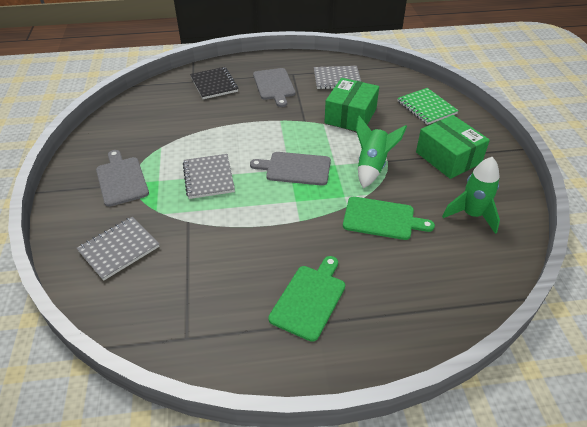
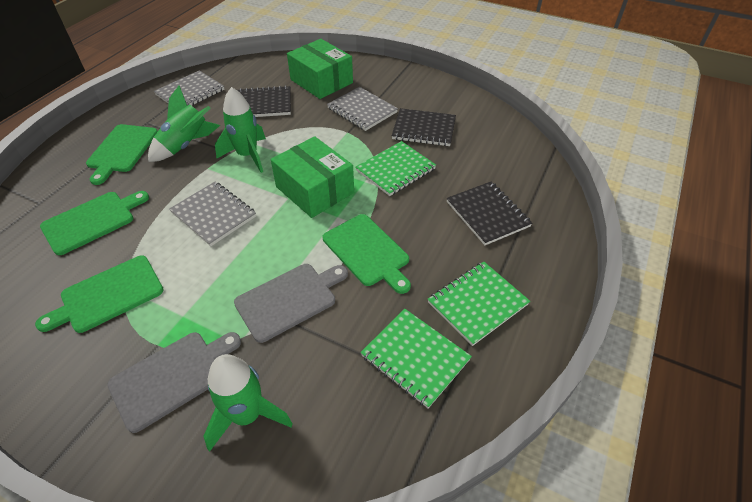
black notebook: 1 -> 3
green cutting board: 2 -> 4
green notebook: 1 -> 3
green rocket: 2 -> 3
grey cutting board: 3 -> 2

